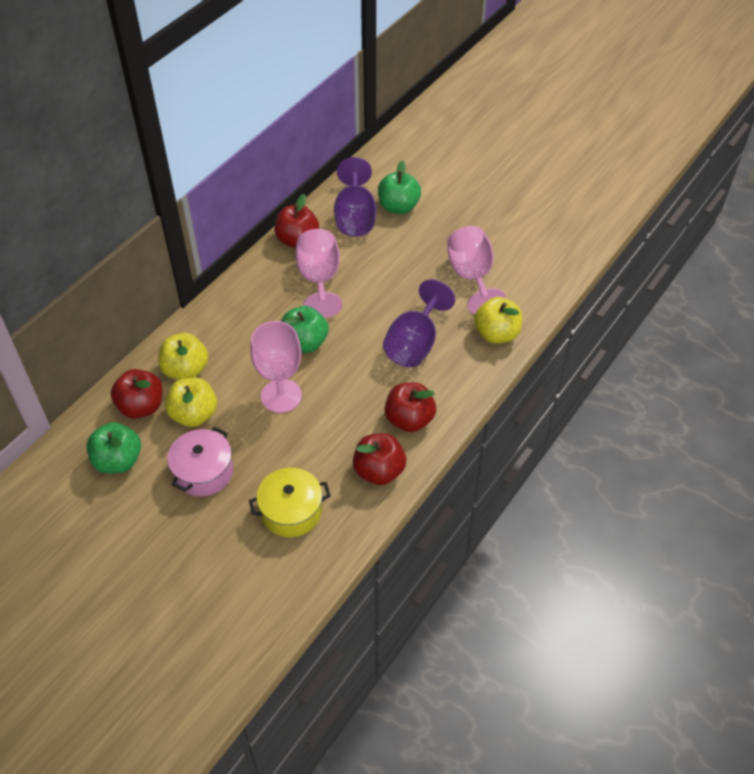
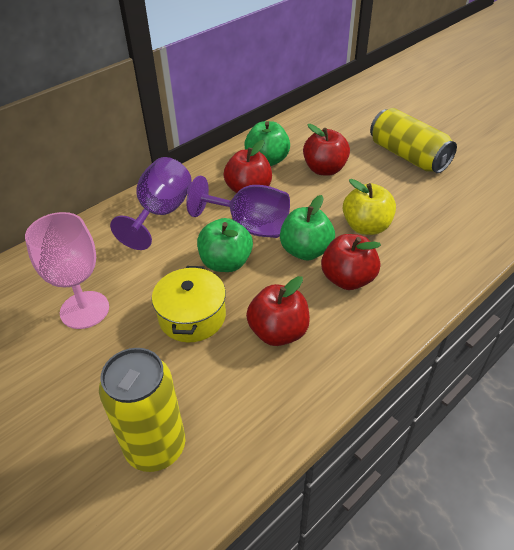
pink goblet: 3 -> 1
pink pot: 1 -> 0
yellow apple: 3 -> 1
yellow can: 0 -> 2

